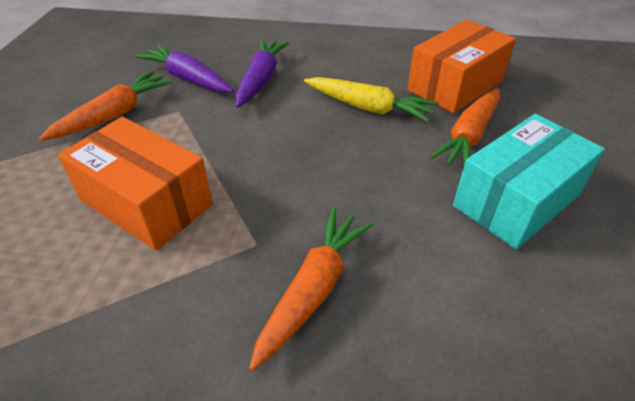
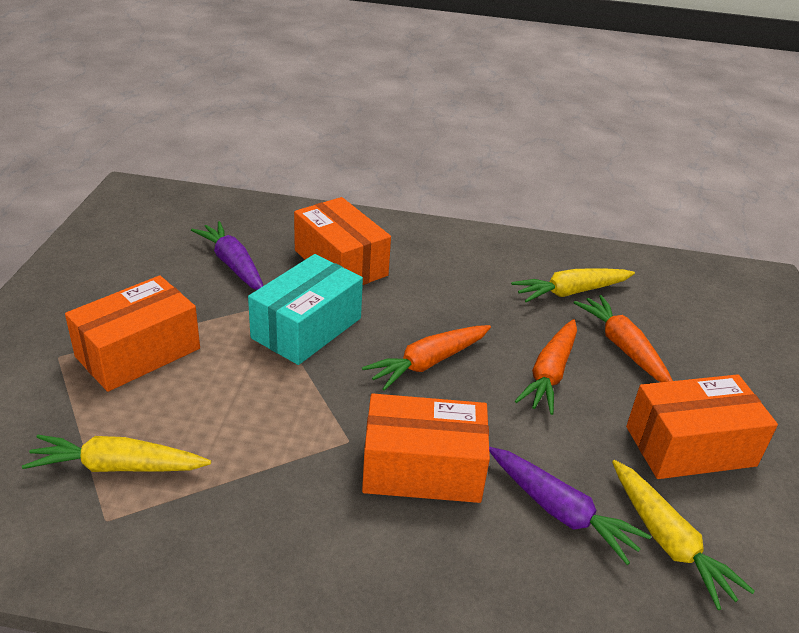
orange box: 2 -> 4
yellow carrot: 1 -> 3

